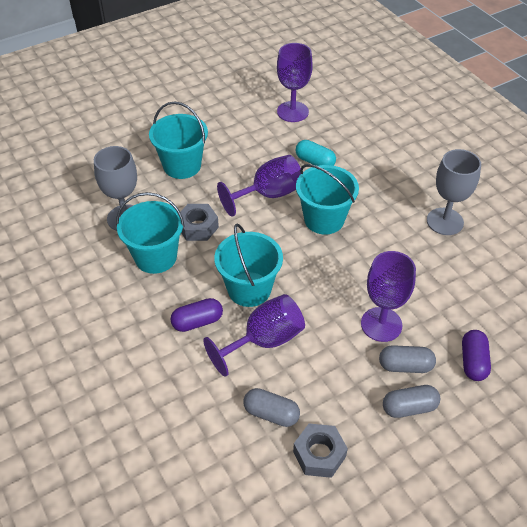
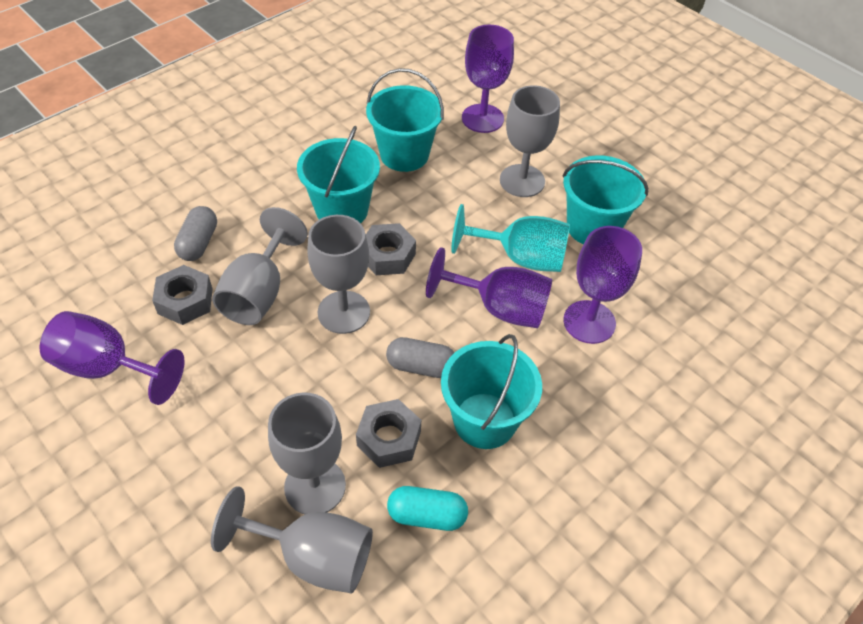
grey capsule: 3 -> 2
grey goblet: 2 -> 5
grey nut: 2 -> 3
purple capsule: 2 -> 0
turquoise goblet: 0 -> 1

